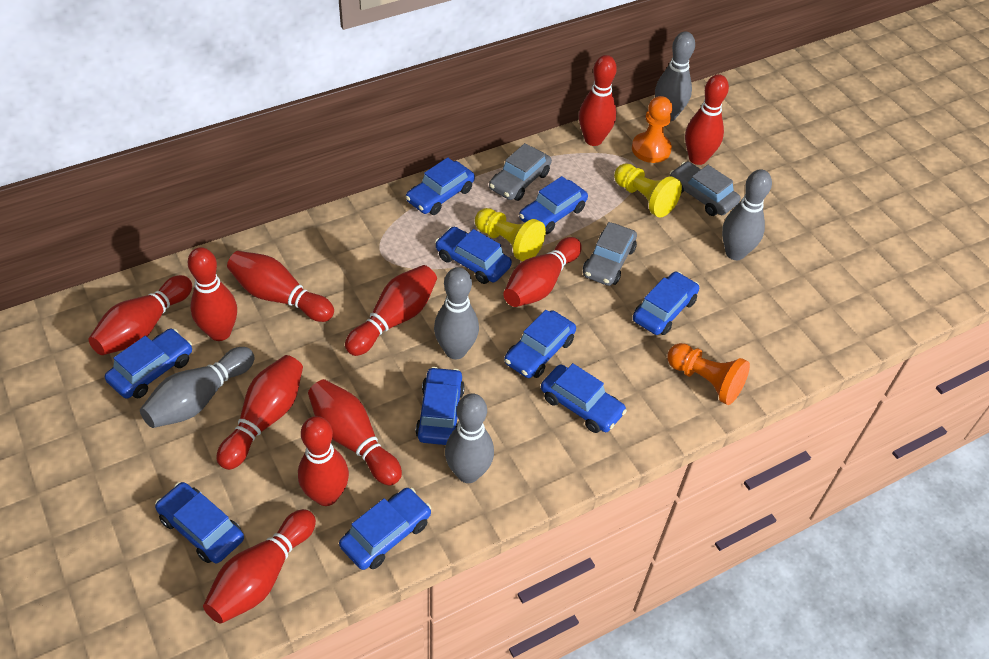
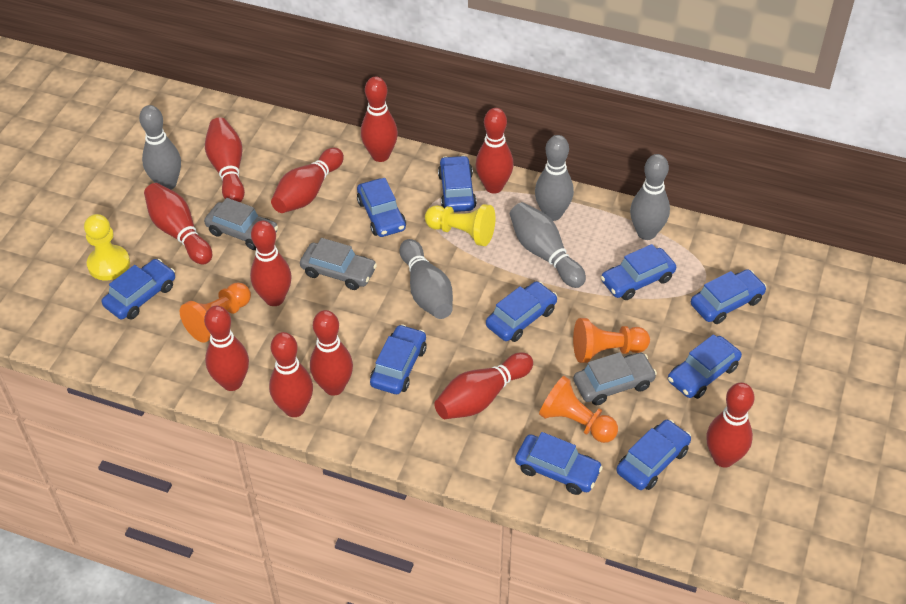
orange pawn: 2 -> 3

